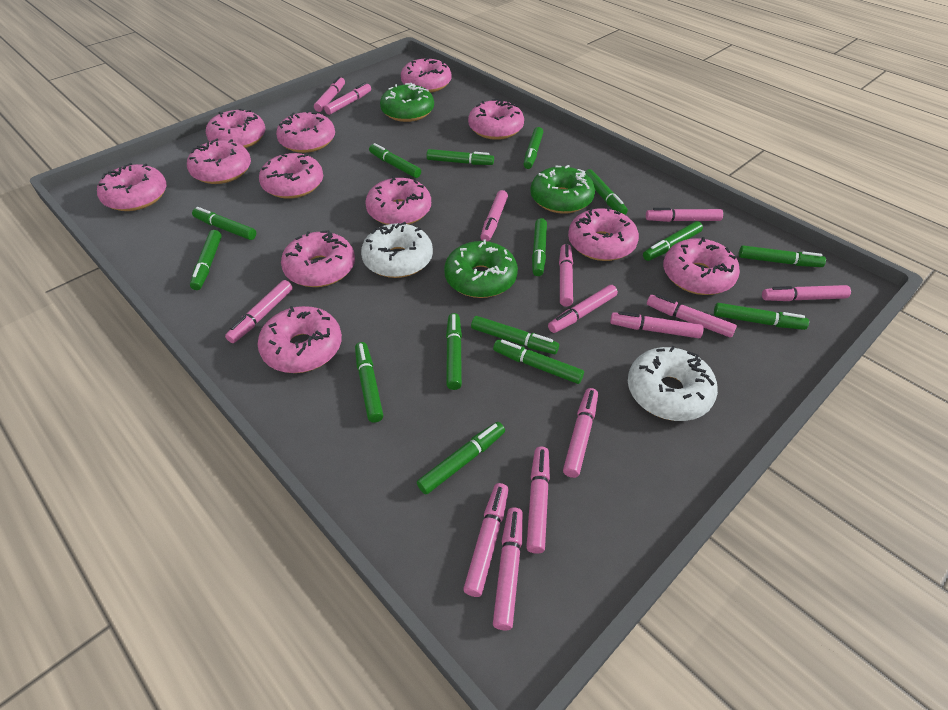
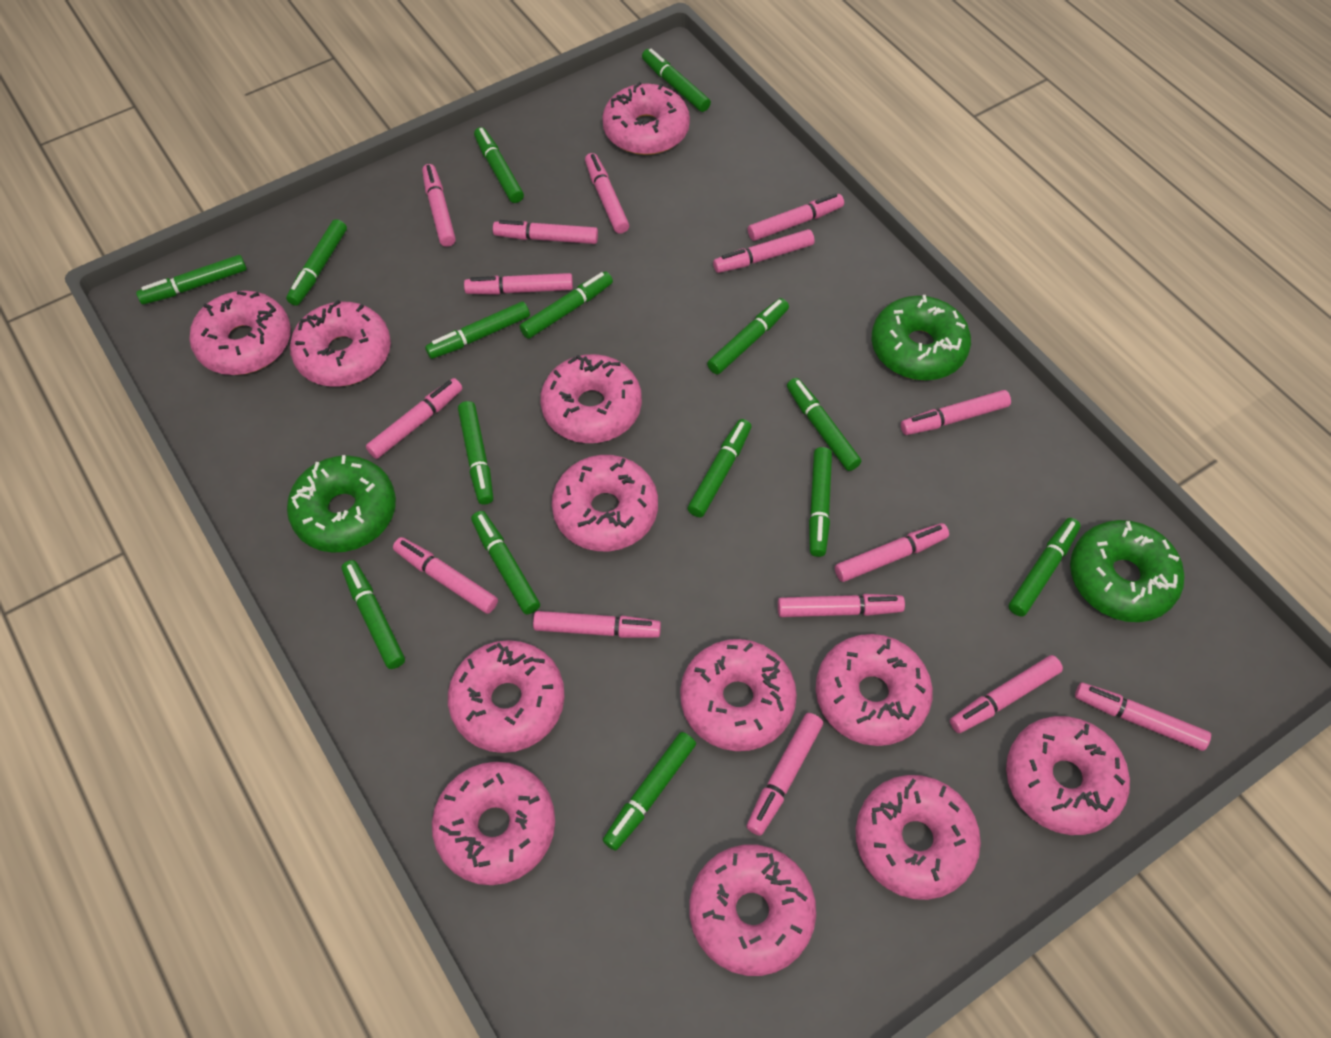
pink marker: 14 -> 15
white donut: 2 -> 0

